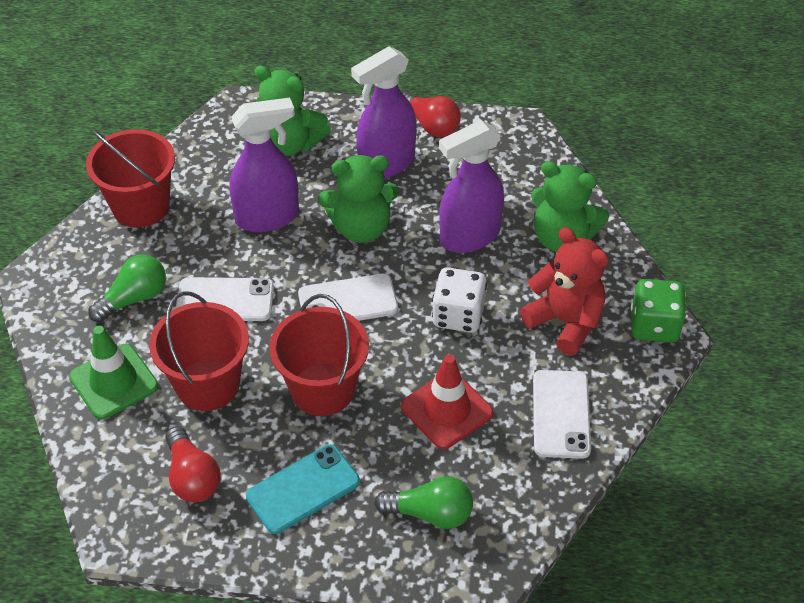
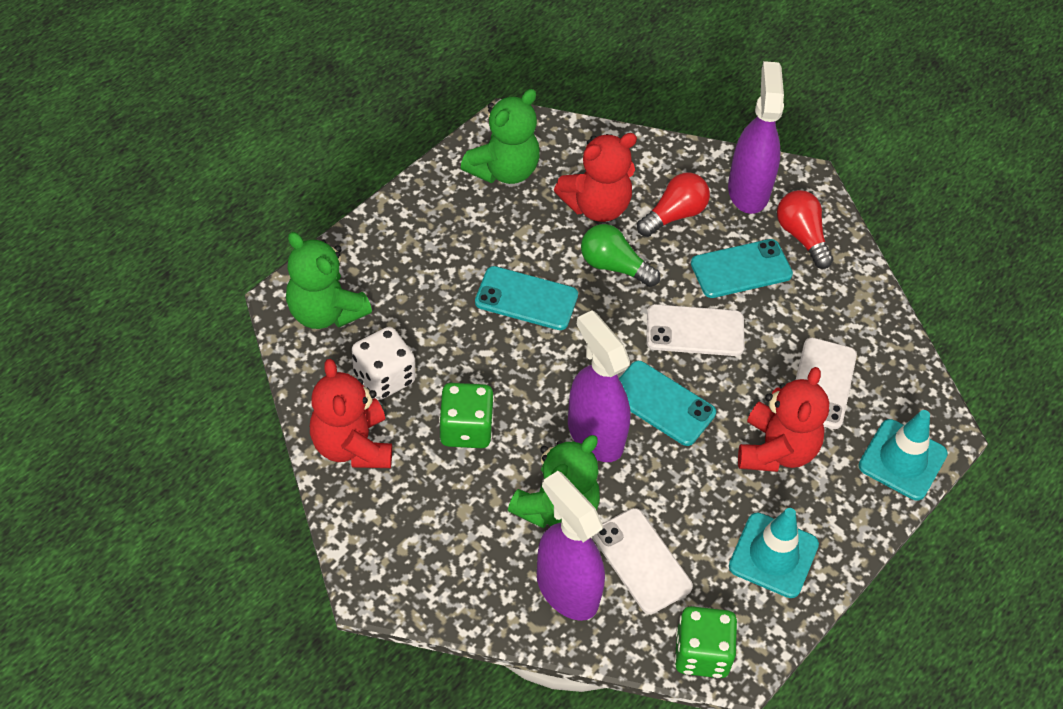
green dice: 1 -> 2
green light bulb: 2 -> 1
green traffic cone: 1 -> 0
red bucket: 3 -> 0
red teddy bear: 1 -> 3
red traffic cone: 1 -> 0
turquoise phone: 1 -> 3
turquoise traffic cone: 0 -> 2

